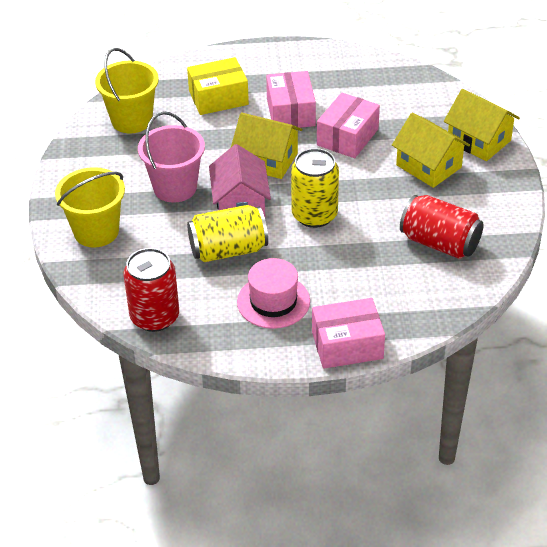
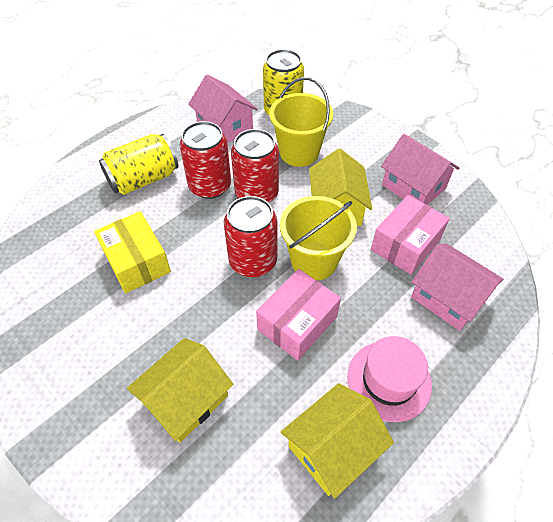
pink box: 3 -> 2
pink bucket: 1 -> 0
pink house: 1 -> 3
red can: 2 -> 3

